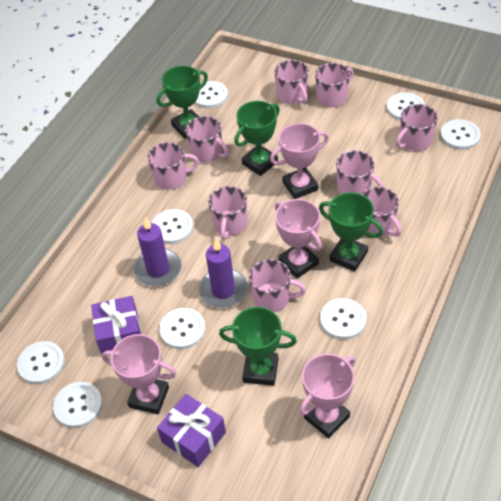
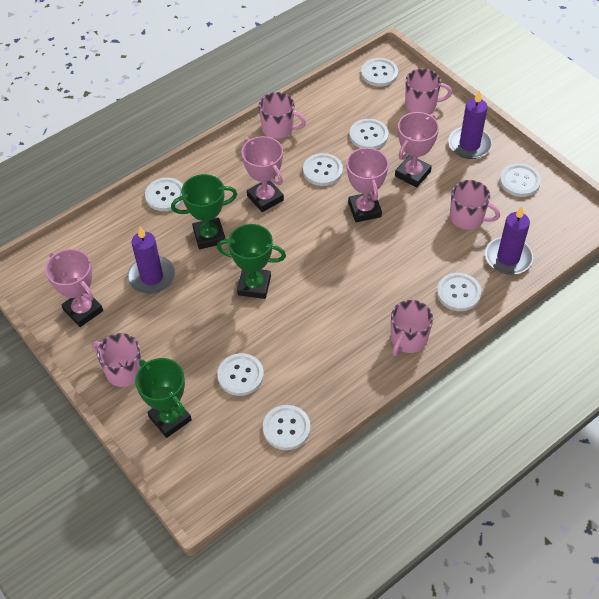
green trophy: 4 -> 3
pink mug: 9 -> 5
purple candle: 2 -> 3
purple gift: 2 -> 0

